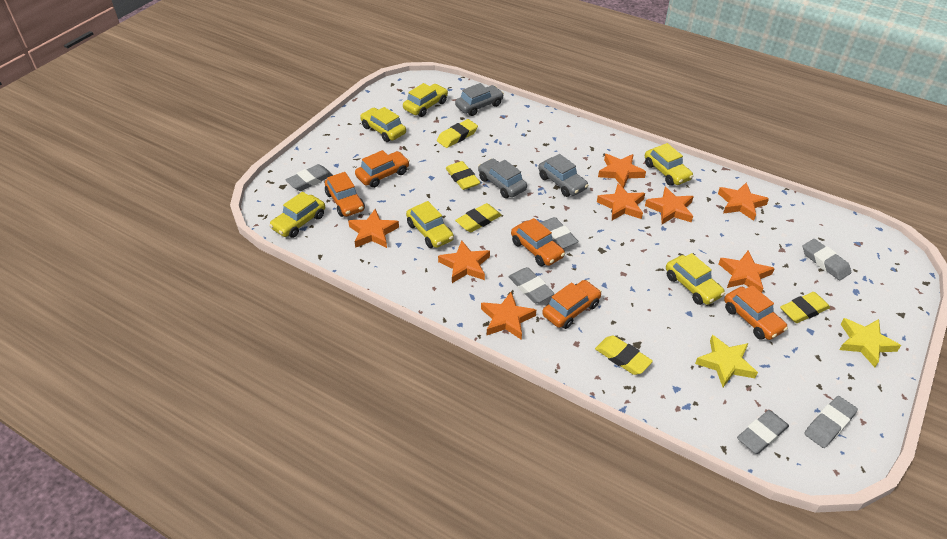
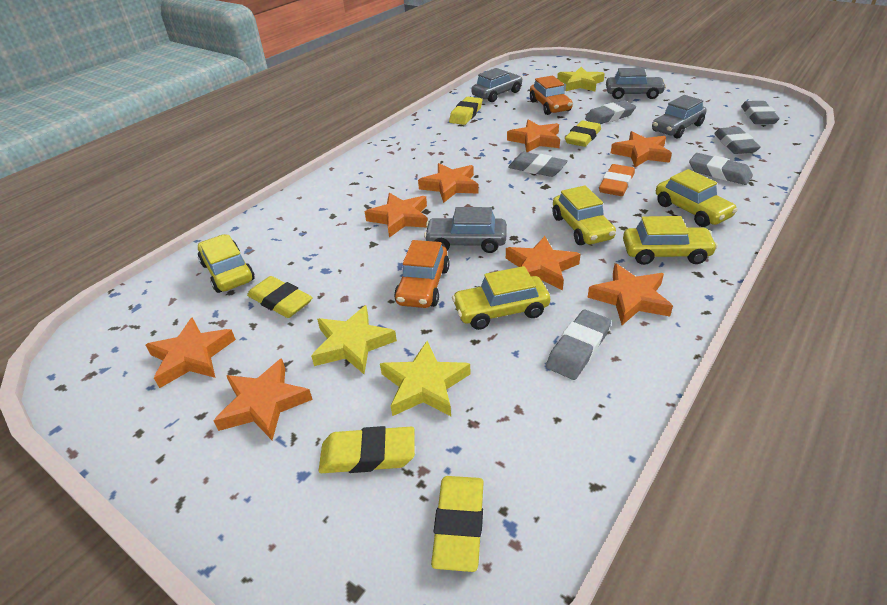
grey car: 3 -> 4
orange car: 5 -> 2
orange eraser: 0 -> 1
yellow car: 6 -> 5
yellow star: 2 -> 3

